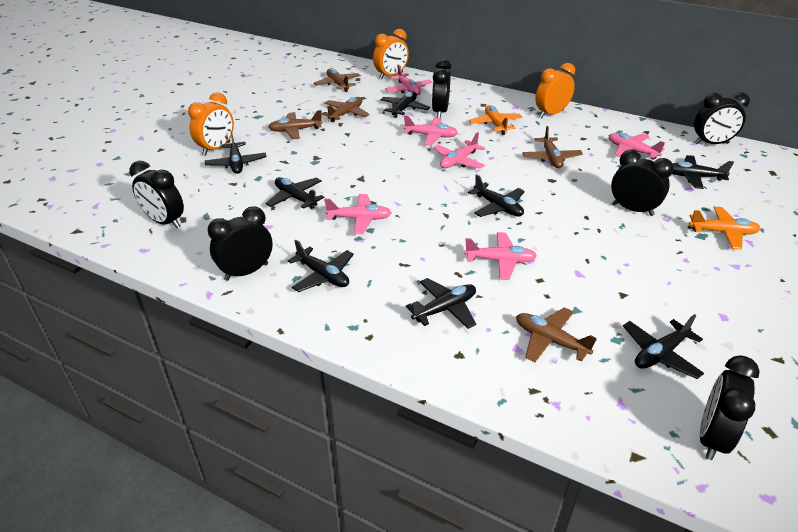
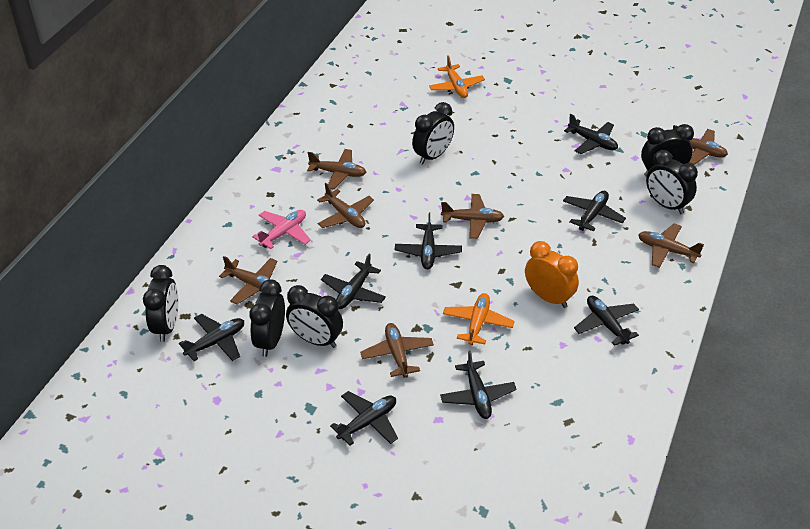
brown plane: 5 -> 7
orange clock: 3 -> 1
pink plane: 6 -> 1

